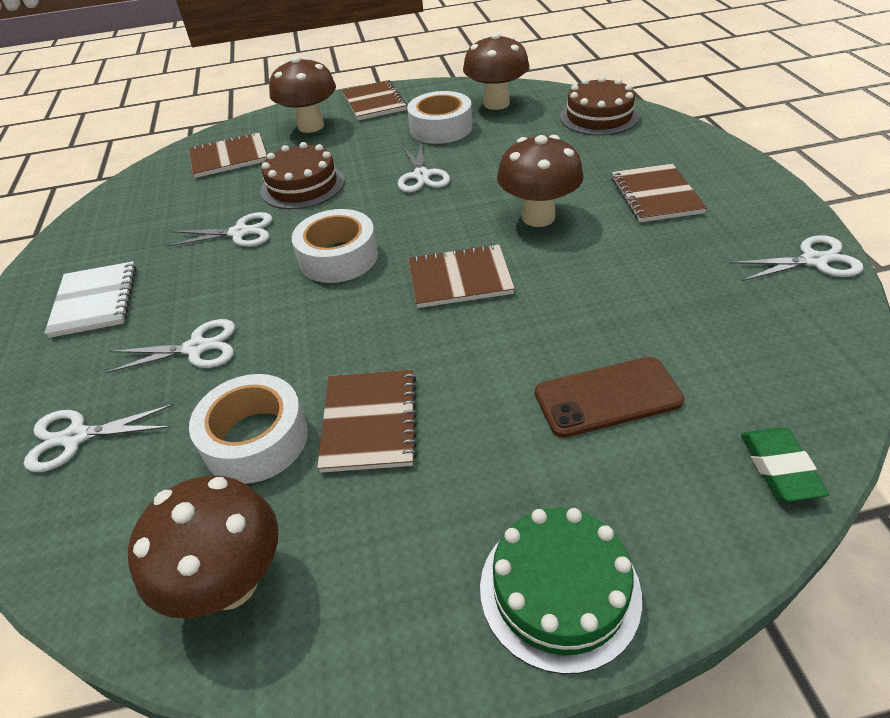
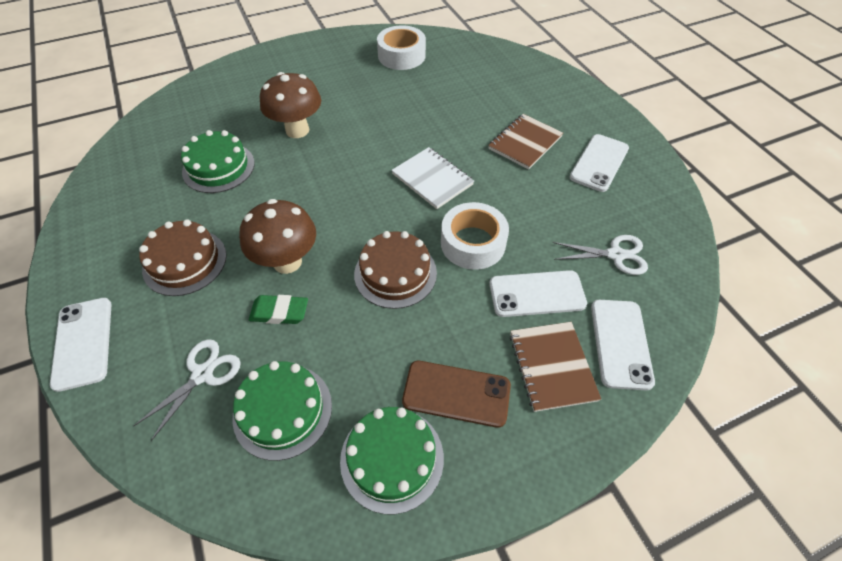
brown mushroom: 4 -> 2
brown notebook: 5 -> 2
green cake: 1 -> 3
white phone: 0 -> 4
white scissors: 5 -> 2
white tape: 3 -> 2

